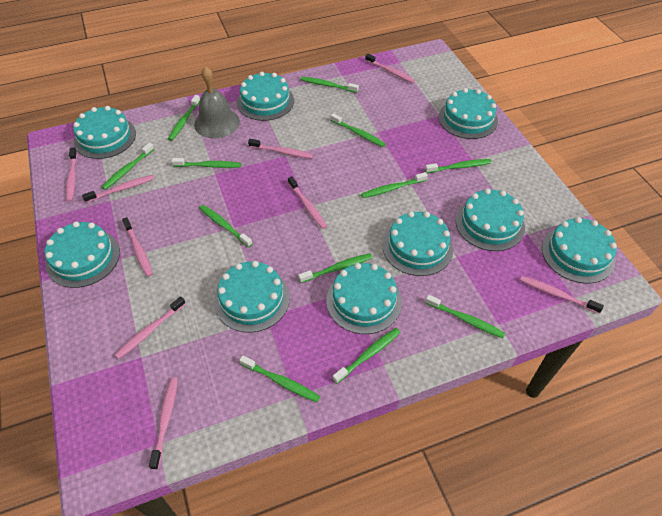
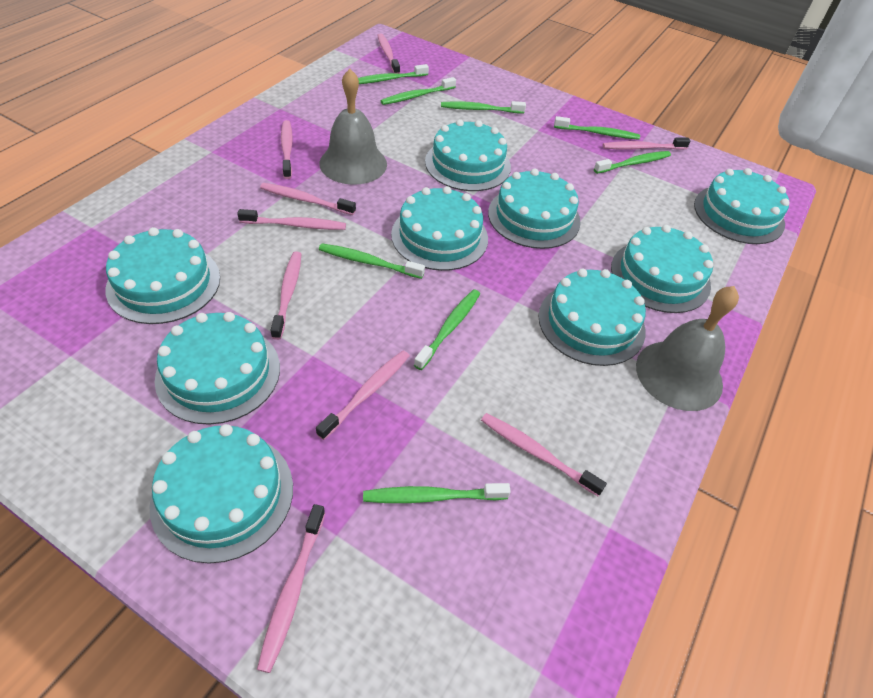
green toothbrush: 12 -> 8
grey bell: 1 -> 2

